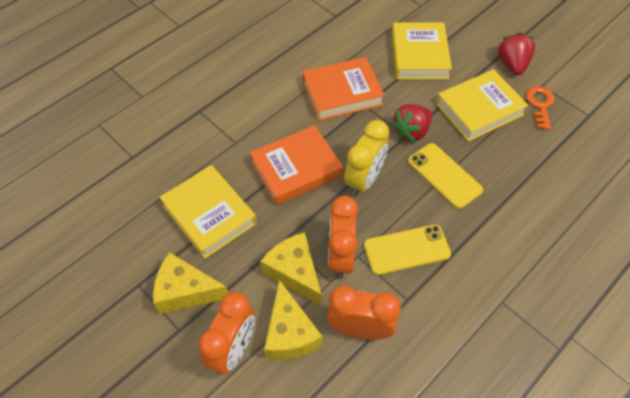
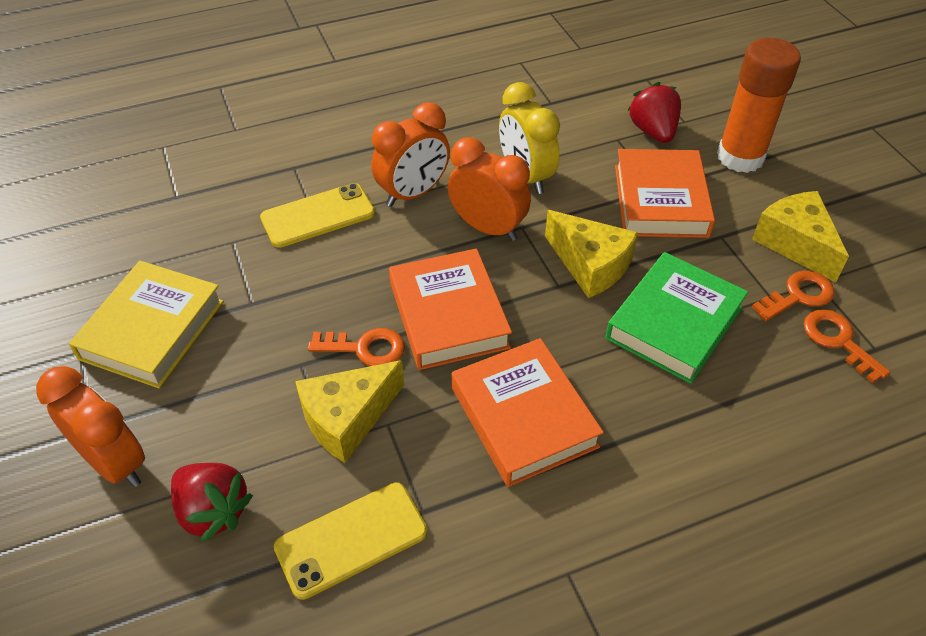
green book: 0 -> 1
orange book: 2 -> 3
orange glue stick: 0 -> 1
orange key: 1 -> 3
yellow book: 3 -> 1

